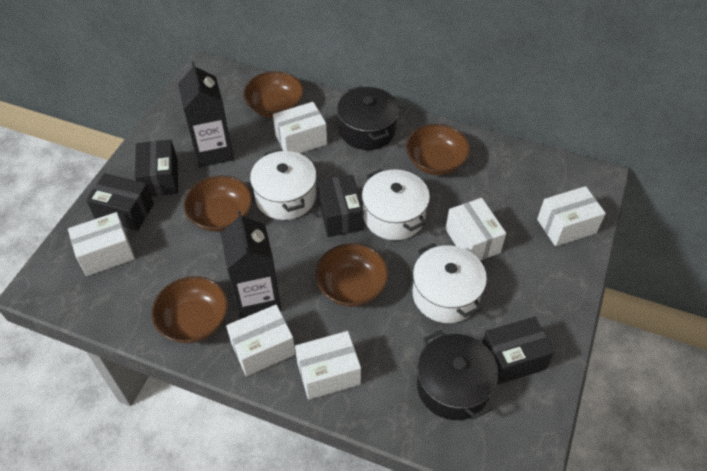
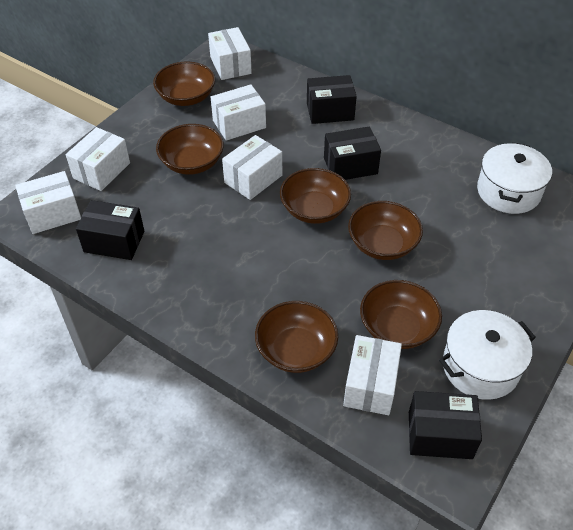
black carton: 2 -> 0
black pot: 2 -> 0
brown bowl: 5 -> 6
white pot: 3 -> 2

